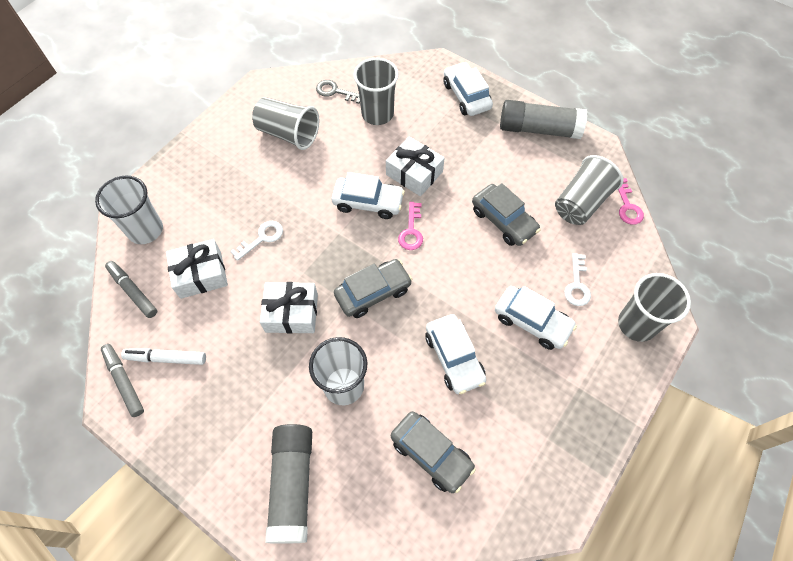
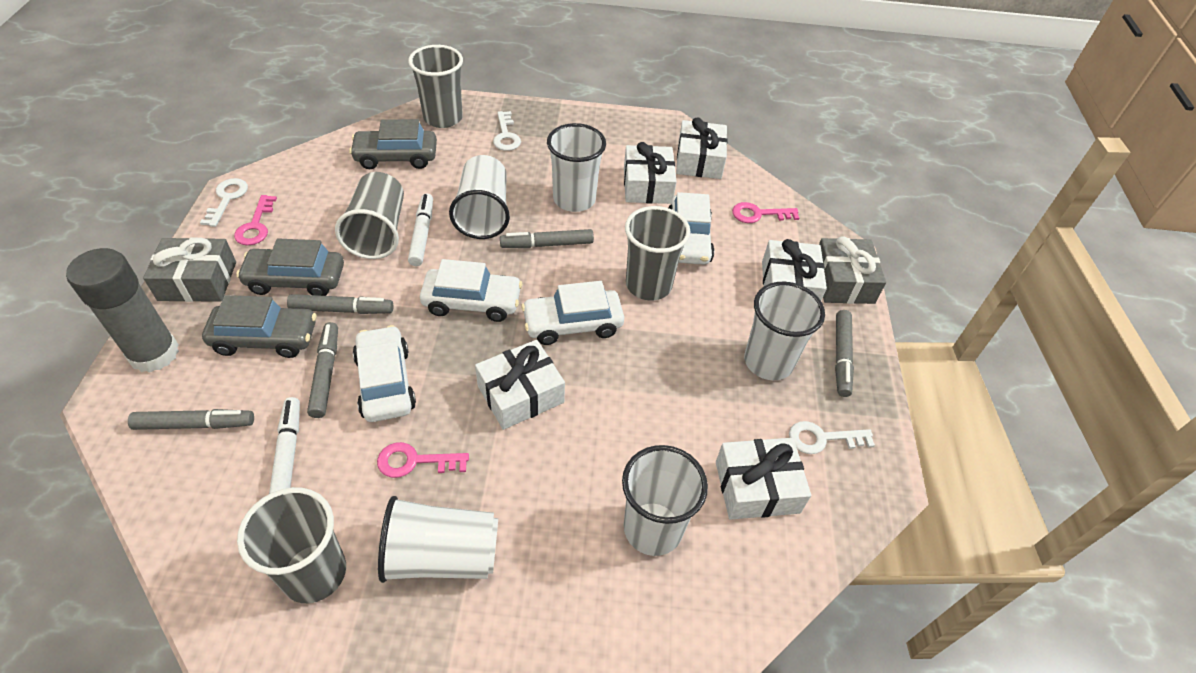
grey gift: 0 -> 2
grey glue stick: 2 -> 1
grey key: 1 -> 0
grey marker: 2 -> 5
pink key: 2 -> 3
white cup: 2 -> 5
white gift: 3 -> 5
white key: 2 -> 3
white marker: 1 -> 2

